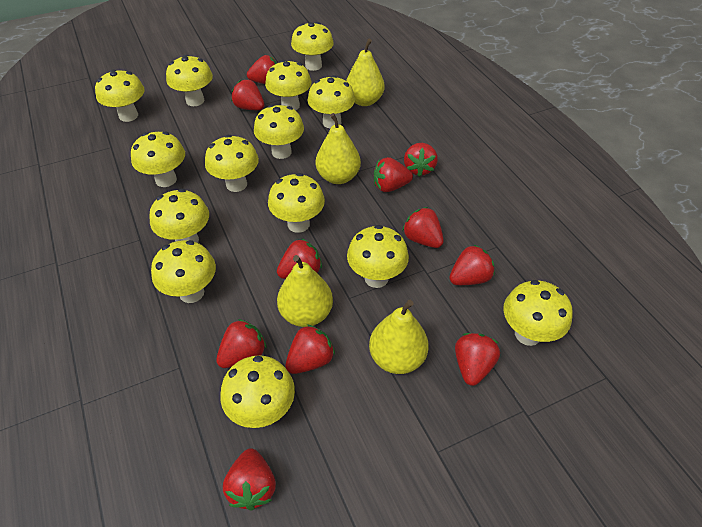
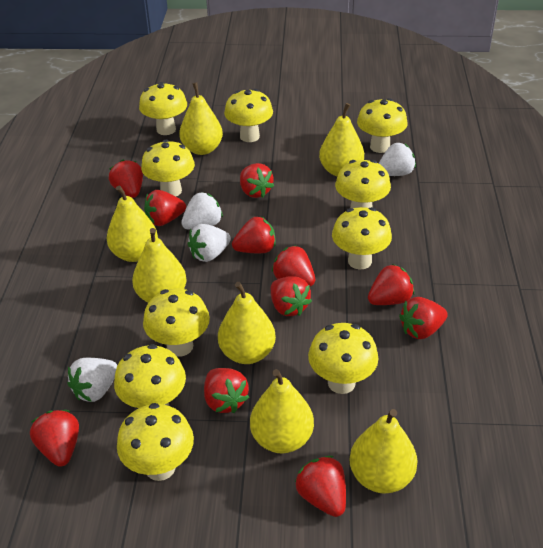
white strawberry: 0 -> 4
yellow mushroom: 14 -> 10
yellow pear: 4 -> 7

